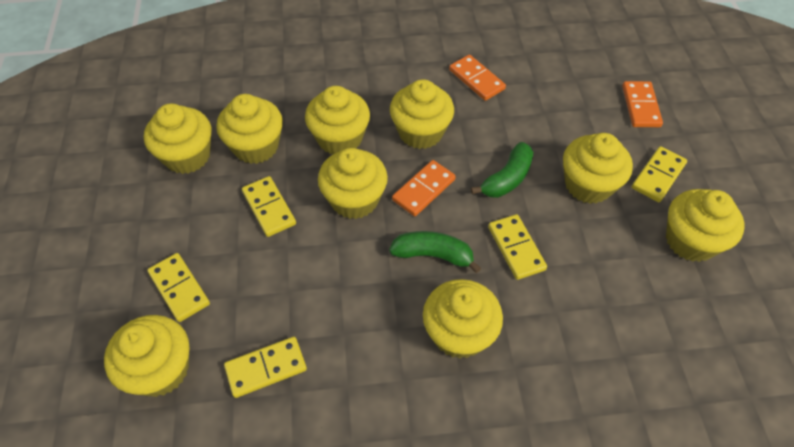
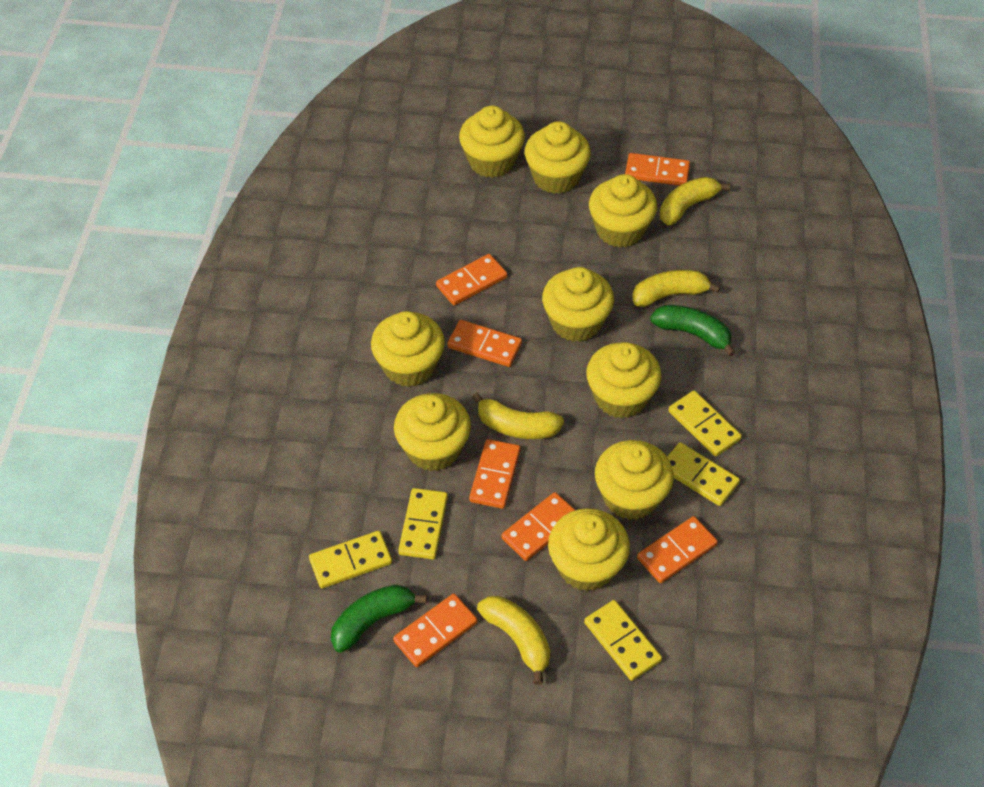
orange domino: 3 -> 7
yellow banana: 0 -> 4

